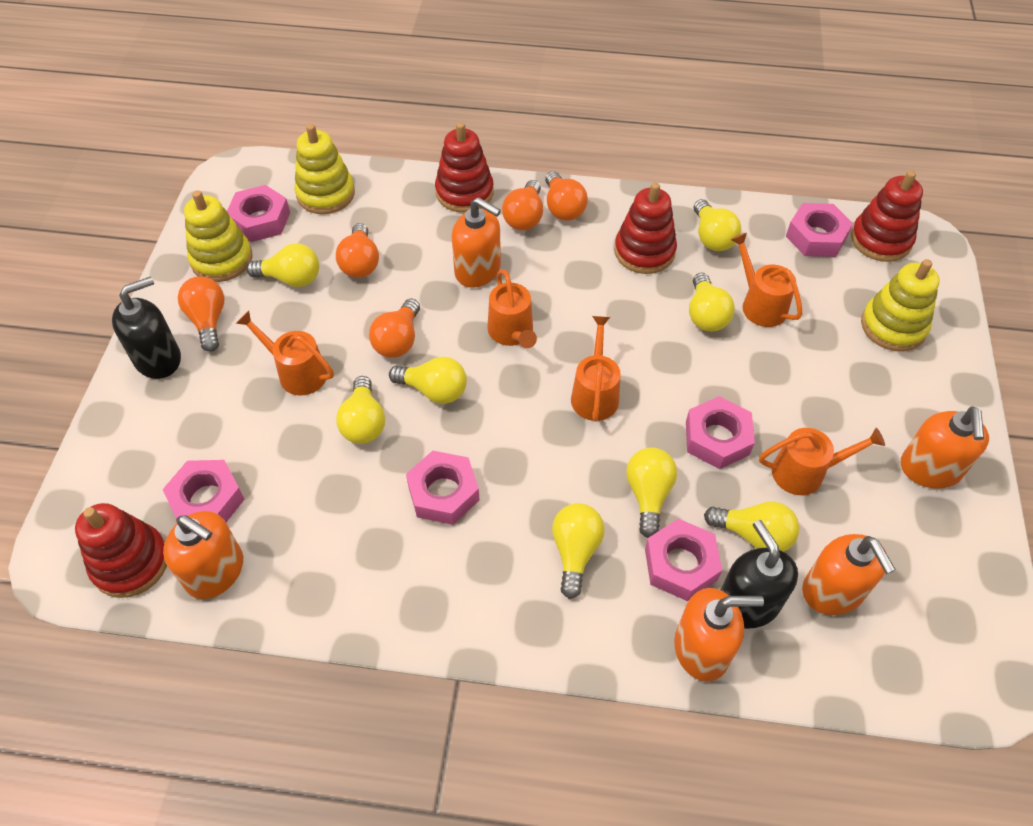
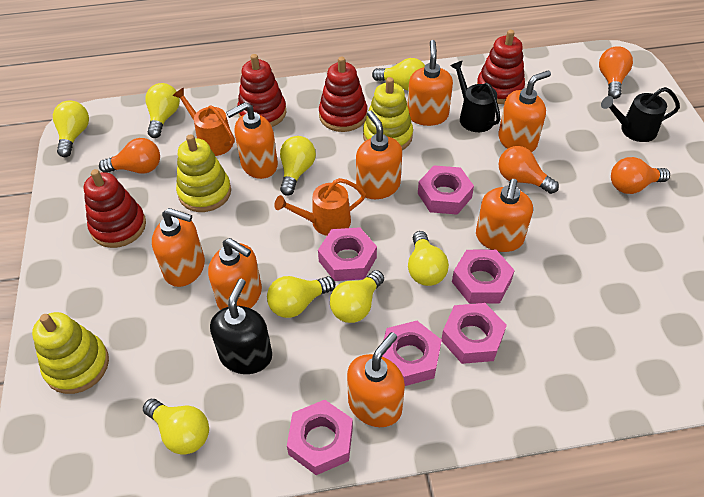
black soap dispenser: 2 -> 1
black watering can: 0 -> 2
orange light bulb: 5 -> 4
orange soap dispenser: 5 -> 8
orange watering can: 5 -> 2

